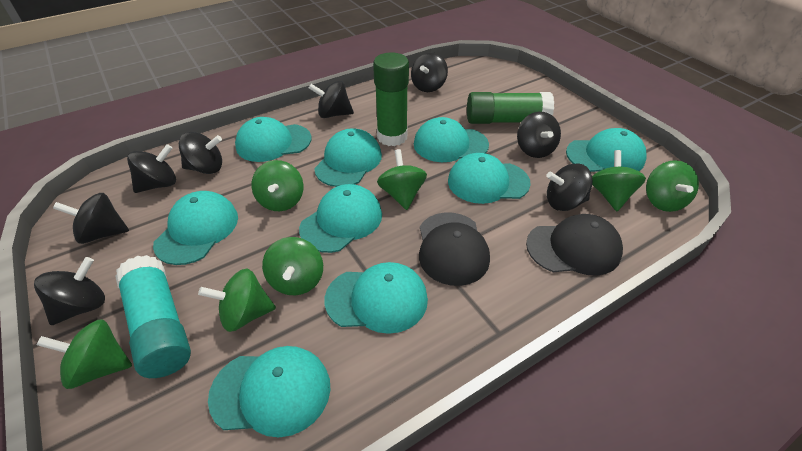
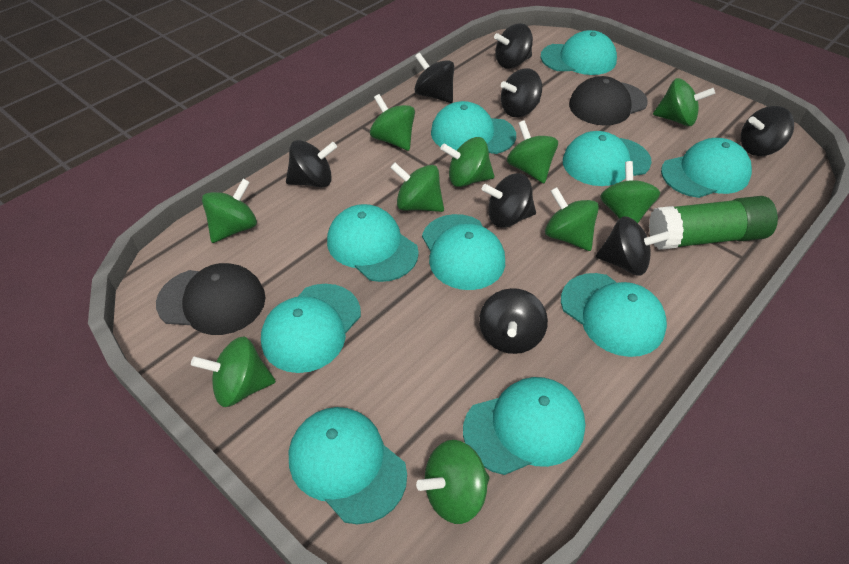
green glue stick: 2 -> 1
green spinning top: 7 -> 10
turquoise cap: 9 -> 10
turquoise glue stick: 1 -> 0

